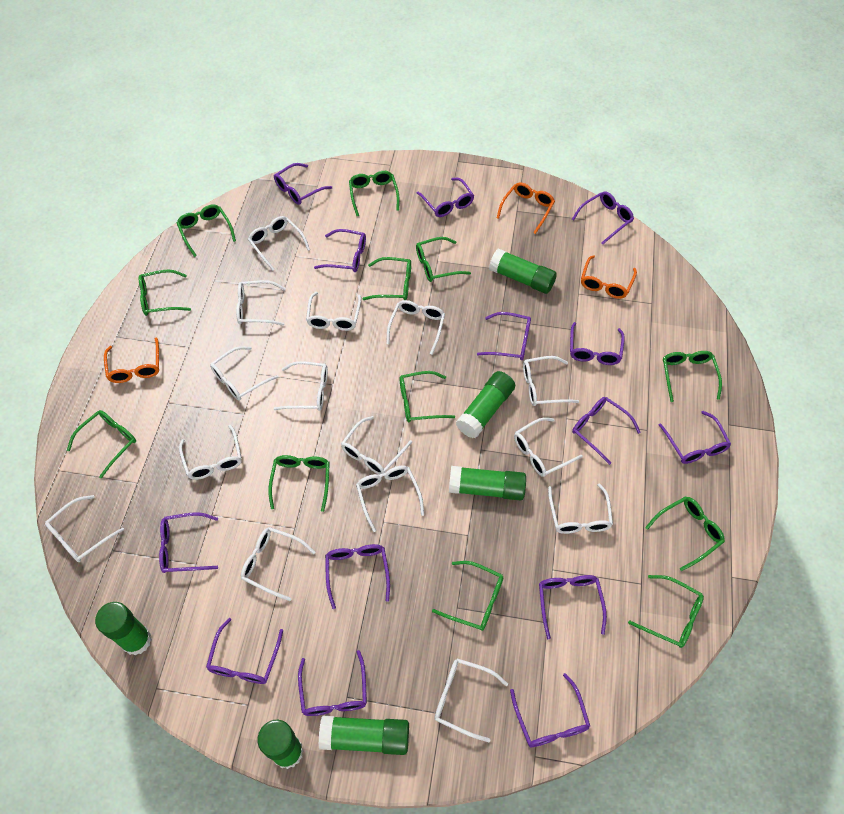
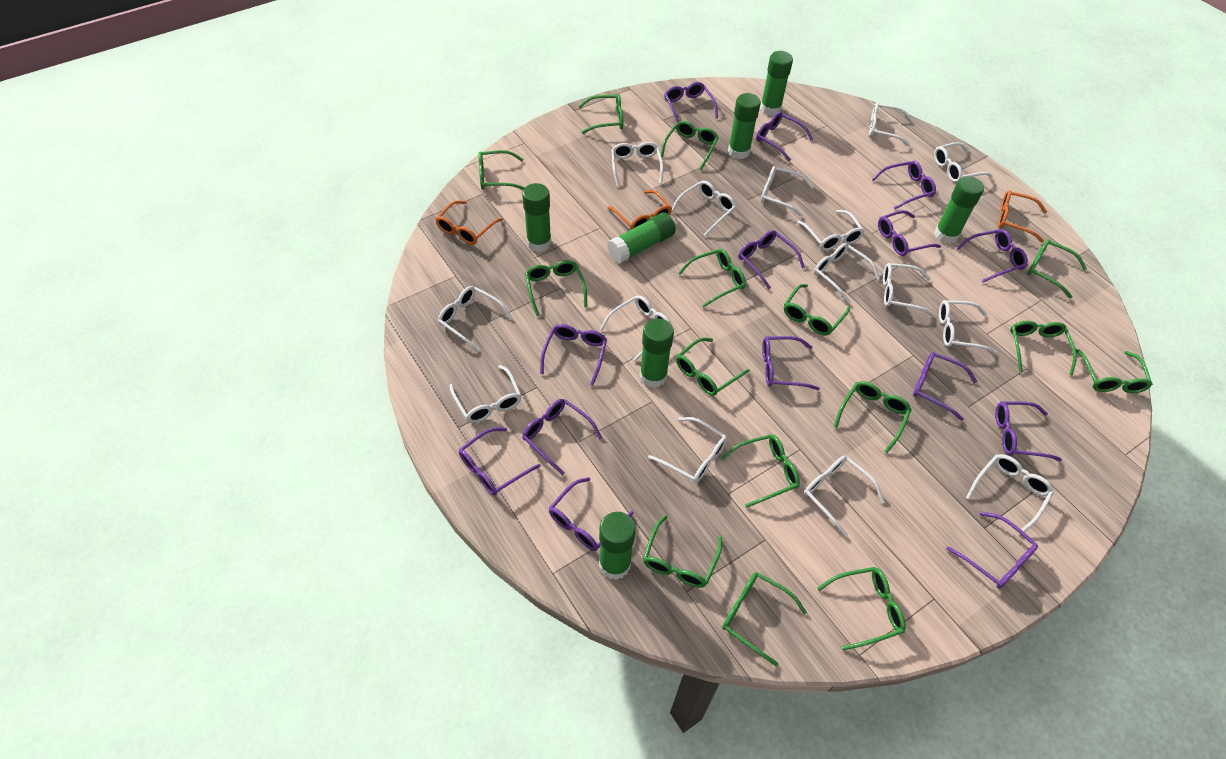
green glasses: 12 -> 15
green glue stick: 6 -> 7

